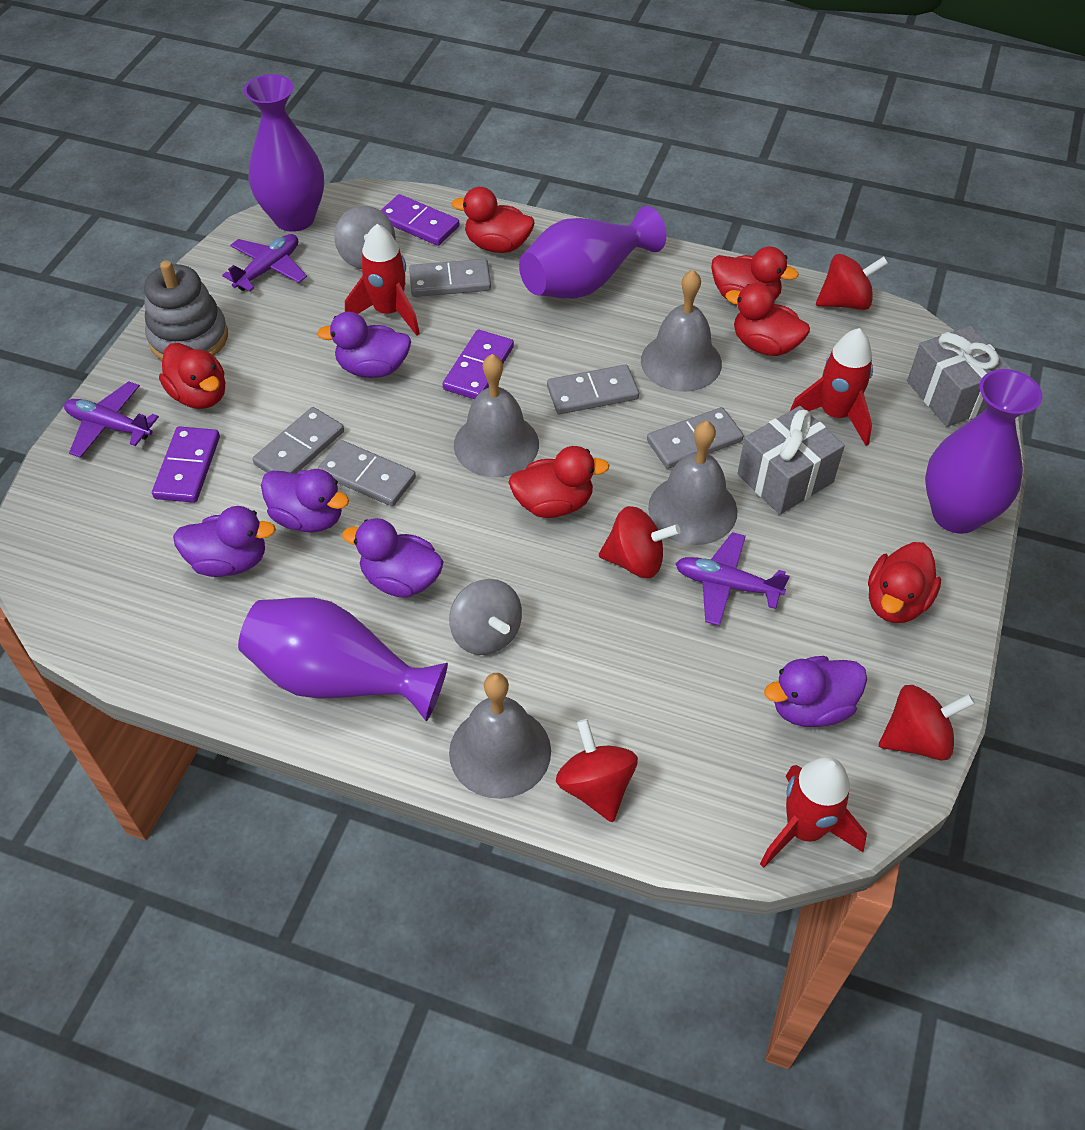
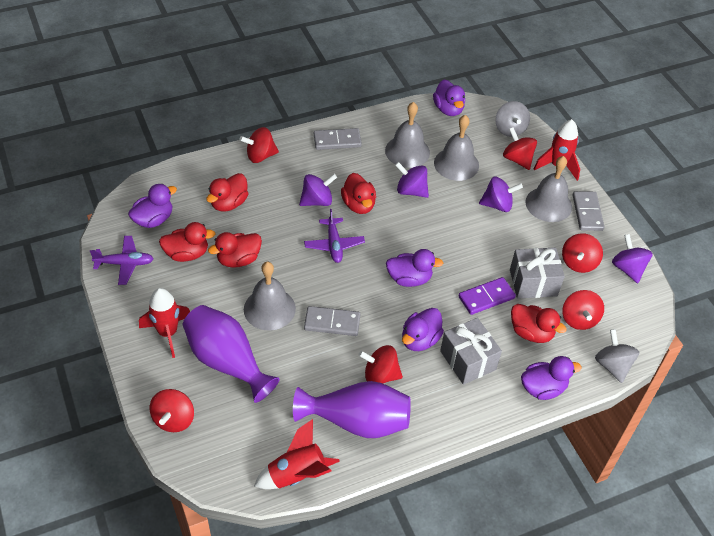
grey domino: 5 -> 3
grey stacking toy: 1 -> 0
purple domino: 3 -> 1
purple plane: 3 -> 2
purple spinning top: 0 -> 4
purple vase: 4 -> 2
red duck: 6 -> 5
red spinning top: 4 -> 6

